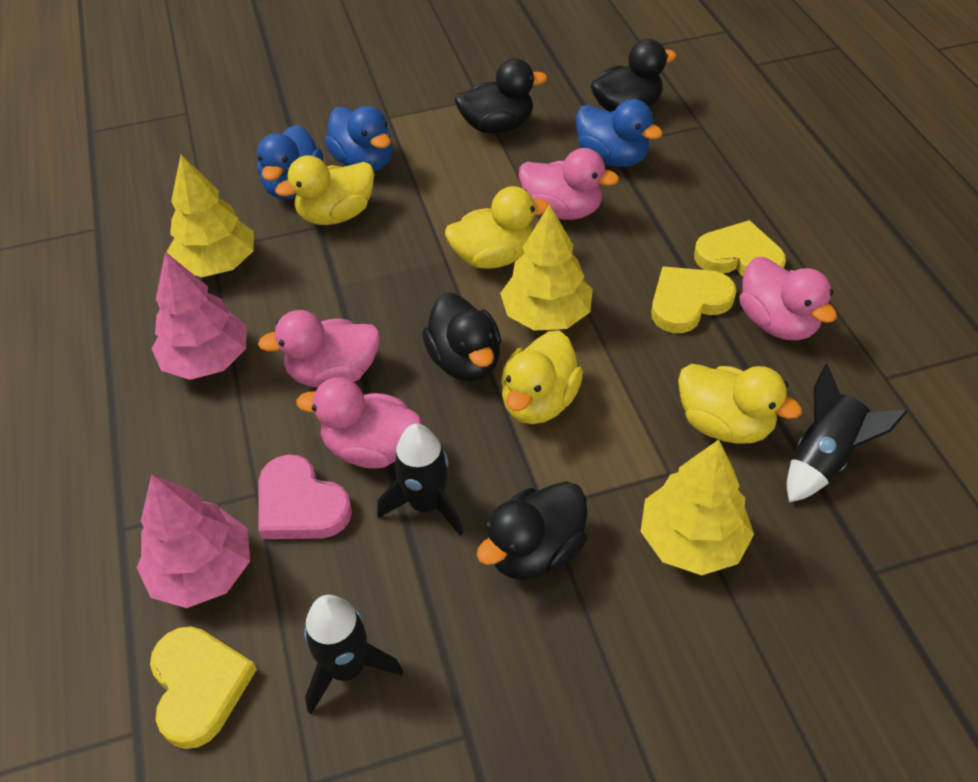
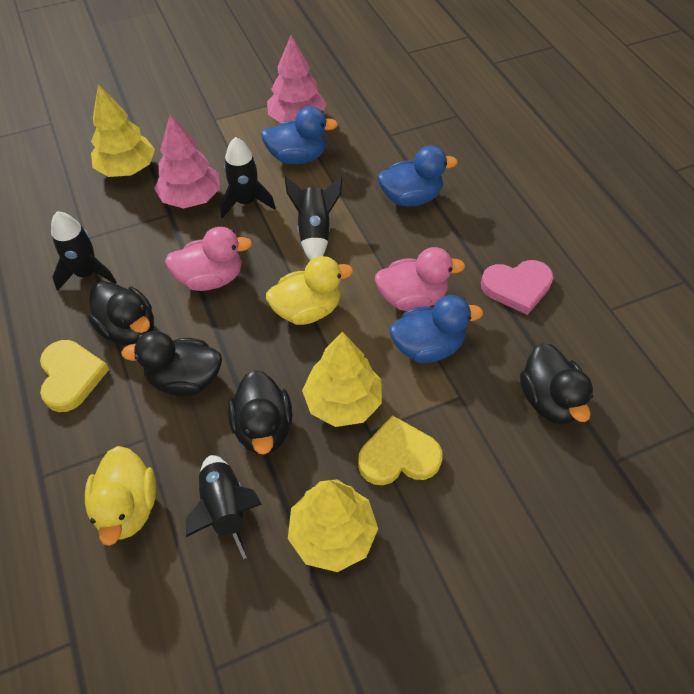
black rocket: 3 -> 4
pink duck: 4 -> 2
yellow duck: 4 -> 2
yellow heart: 3 -> 2

